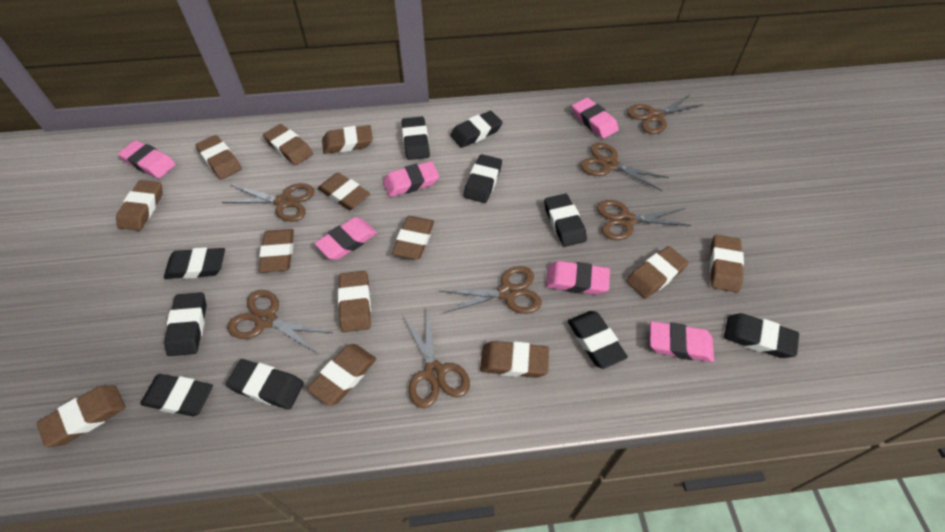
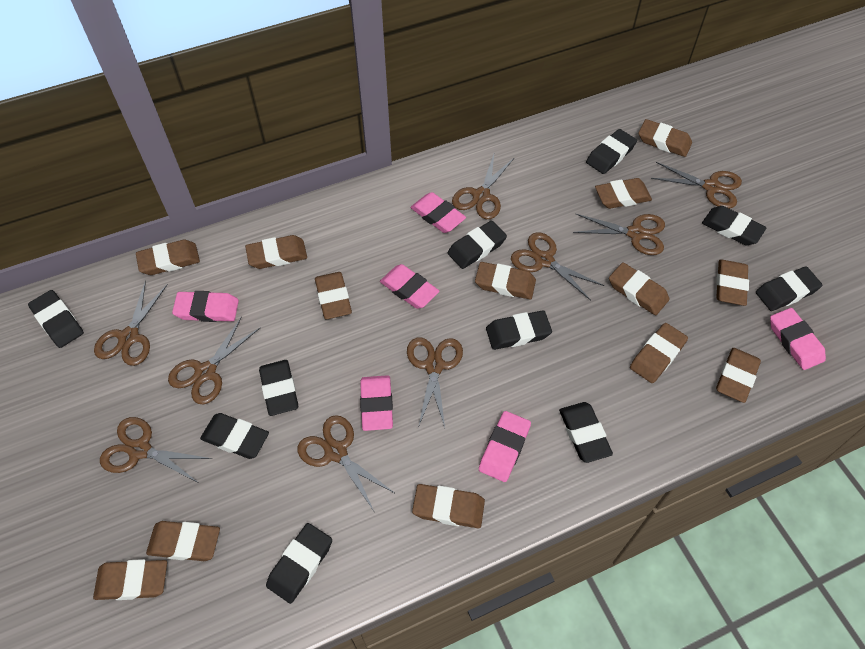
brown scissors: 7 -> 9

